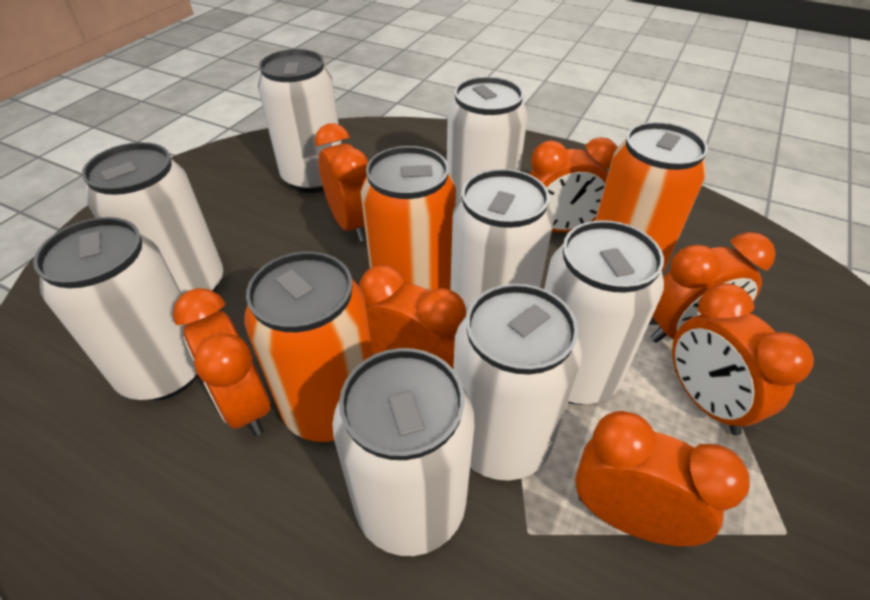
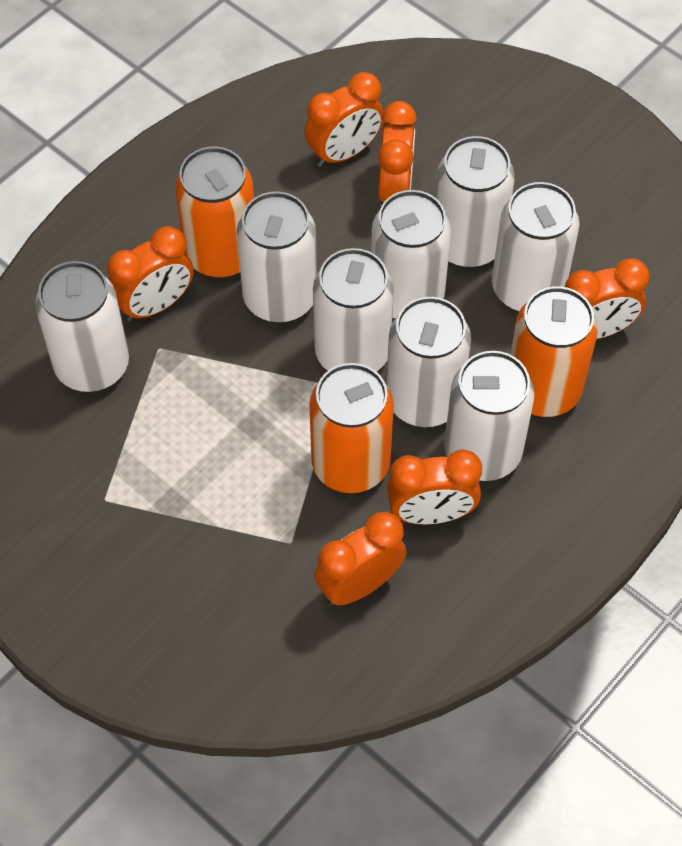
orange clock: 7 -> 6

